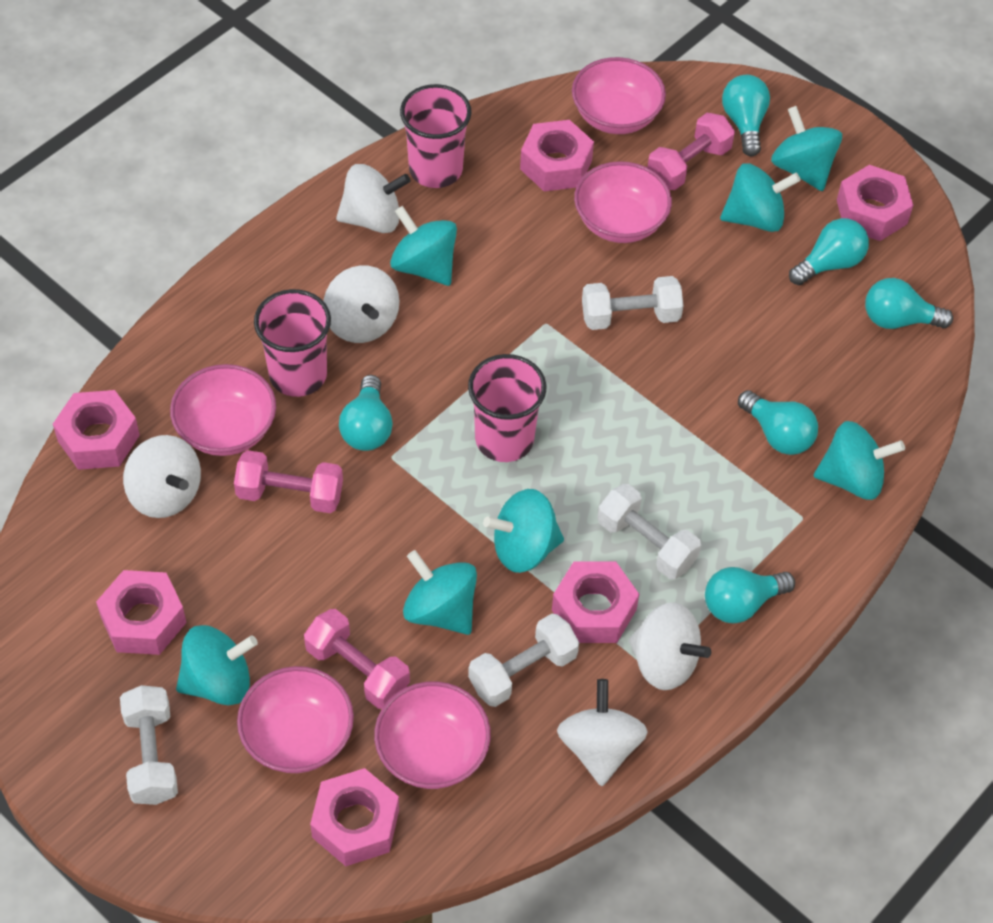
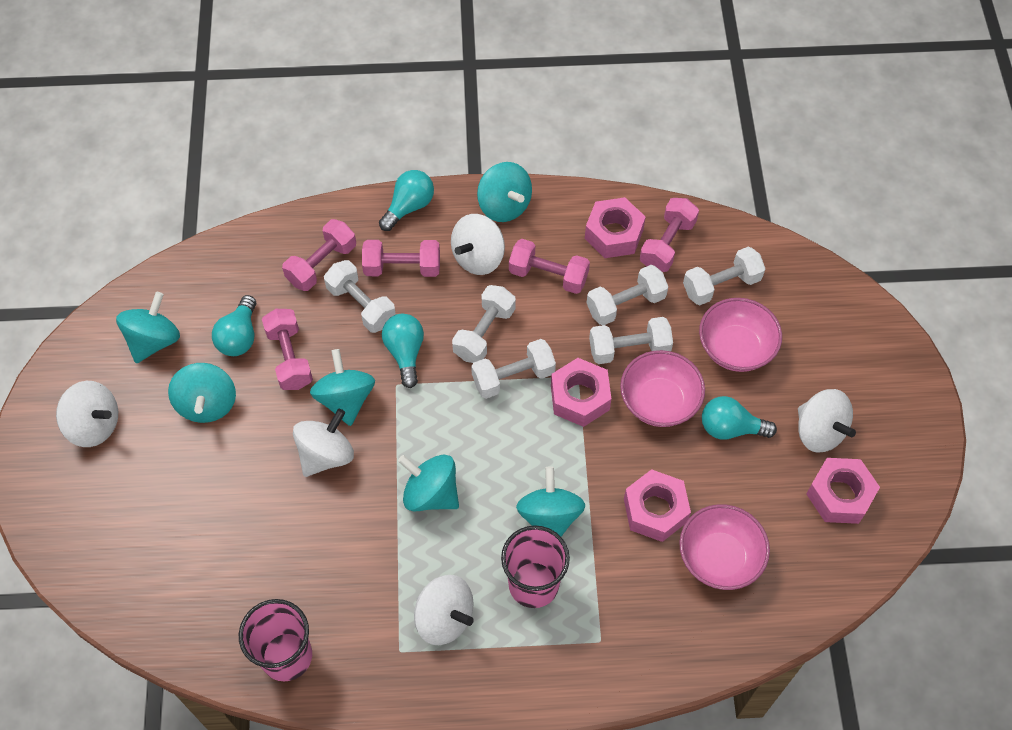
pink bowl: 5 -> 3
pink cup: 3 -> 2
pink dumbbell: 3 -> 5
pink nut: 6 -> 4
turquoise light bulb: 6 -> 4
turquoise spinning top: 7 -> 6
white dumbbell: 4 -> 6

